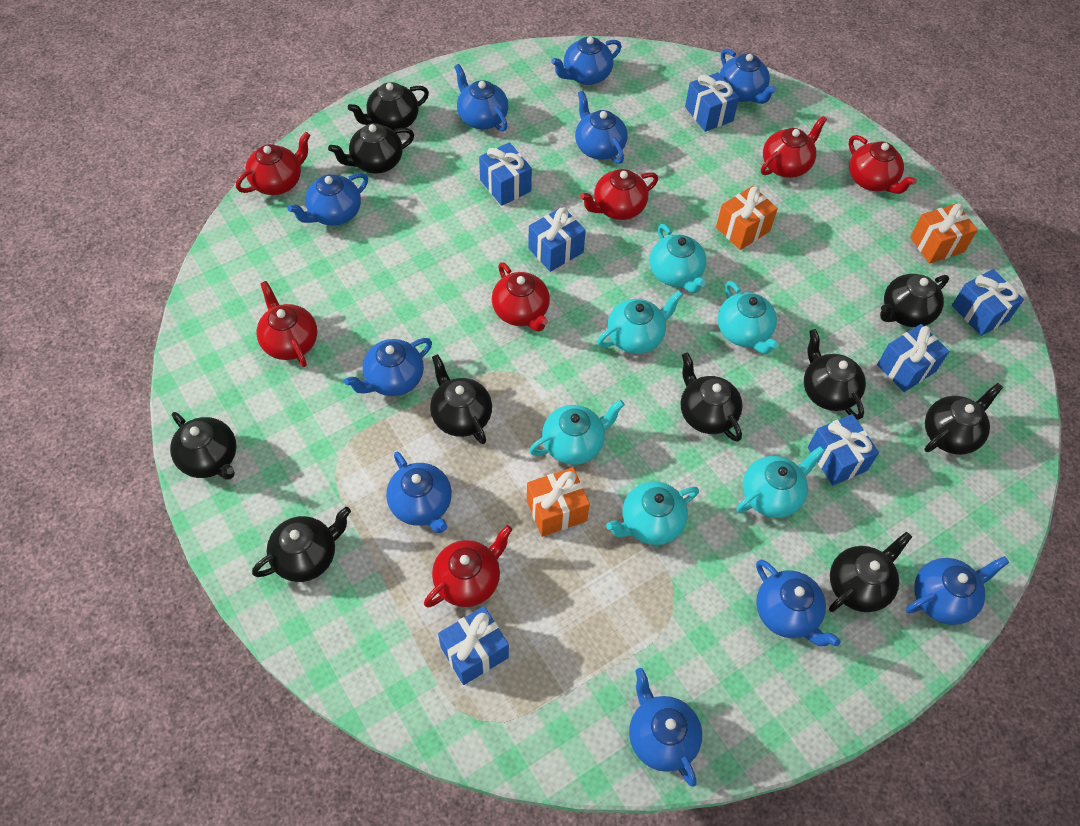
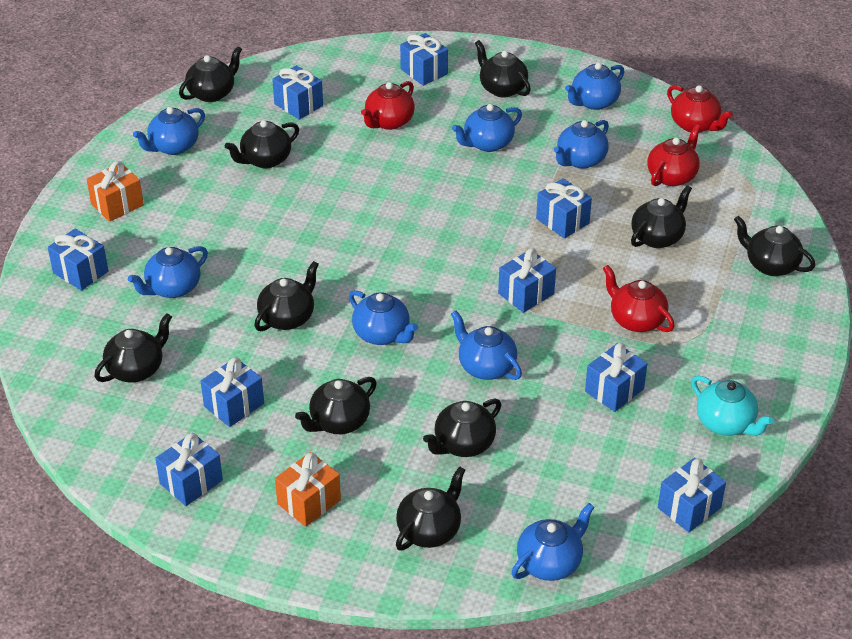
blue gift: 7 -> 9
blue teapot: 10 -> 8
orange gift: 3 -> 2
red teapot: 7 -> 4
turquoise teapot: 6 -> 1

